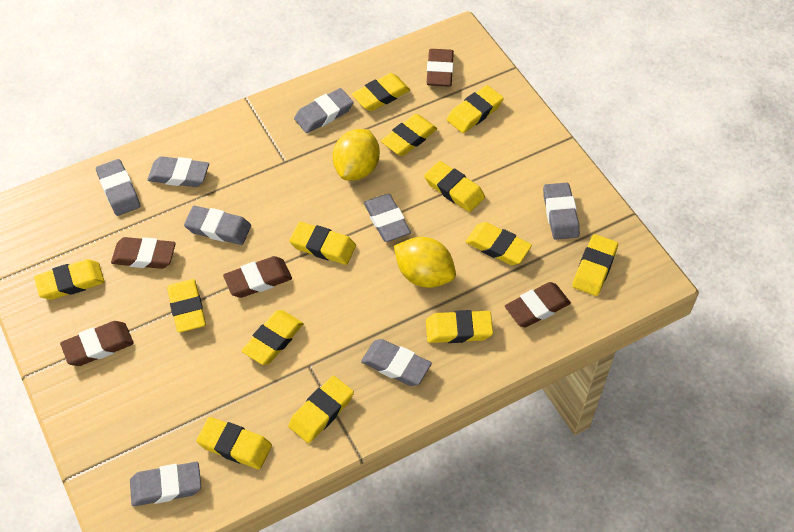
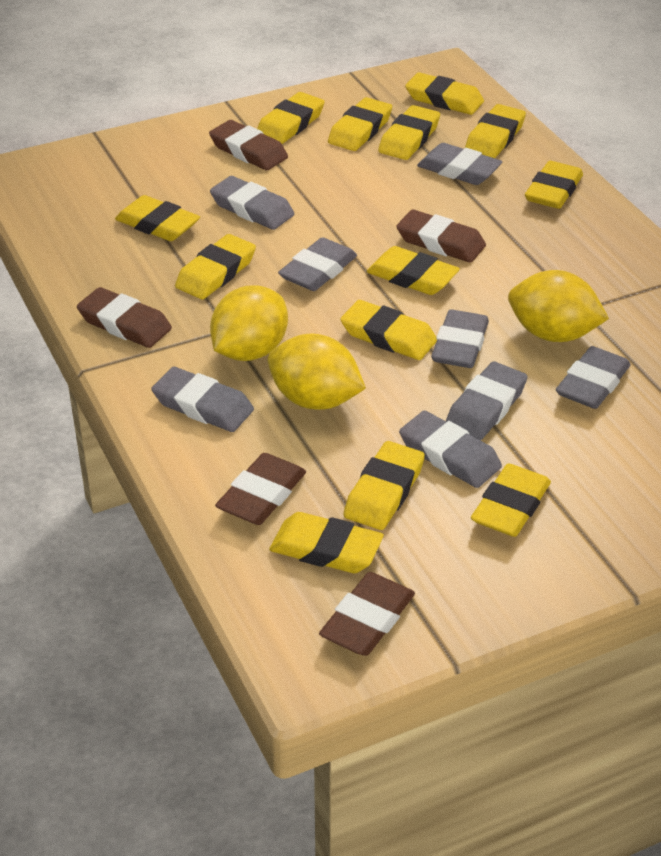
yellow lemon: 2 -> 3

